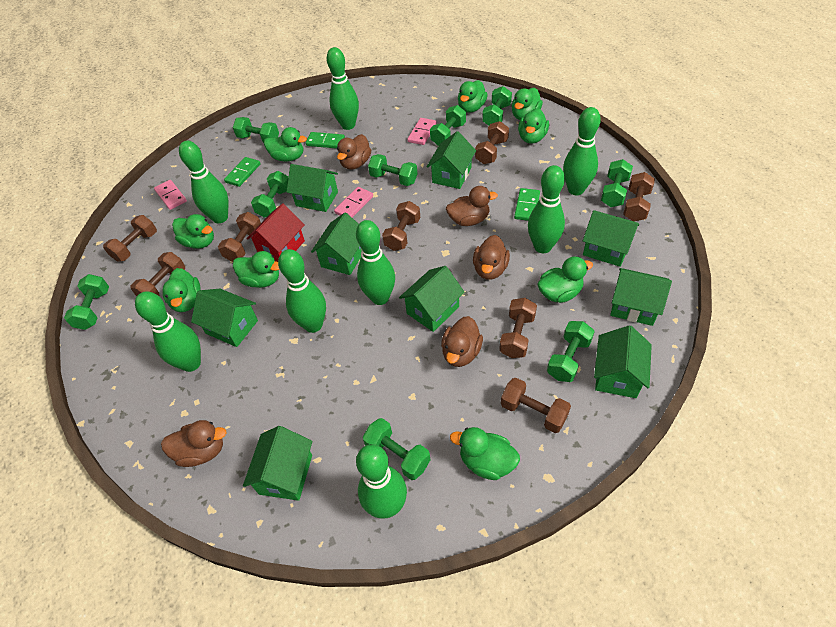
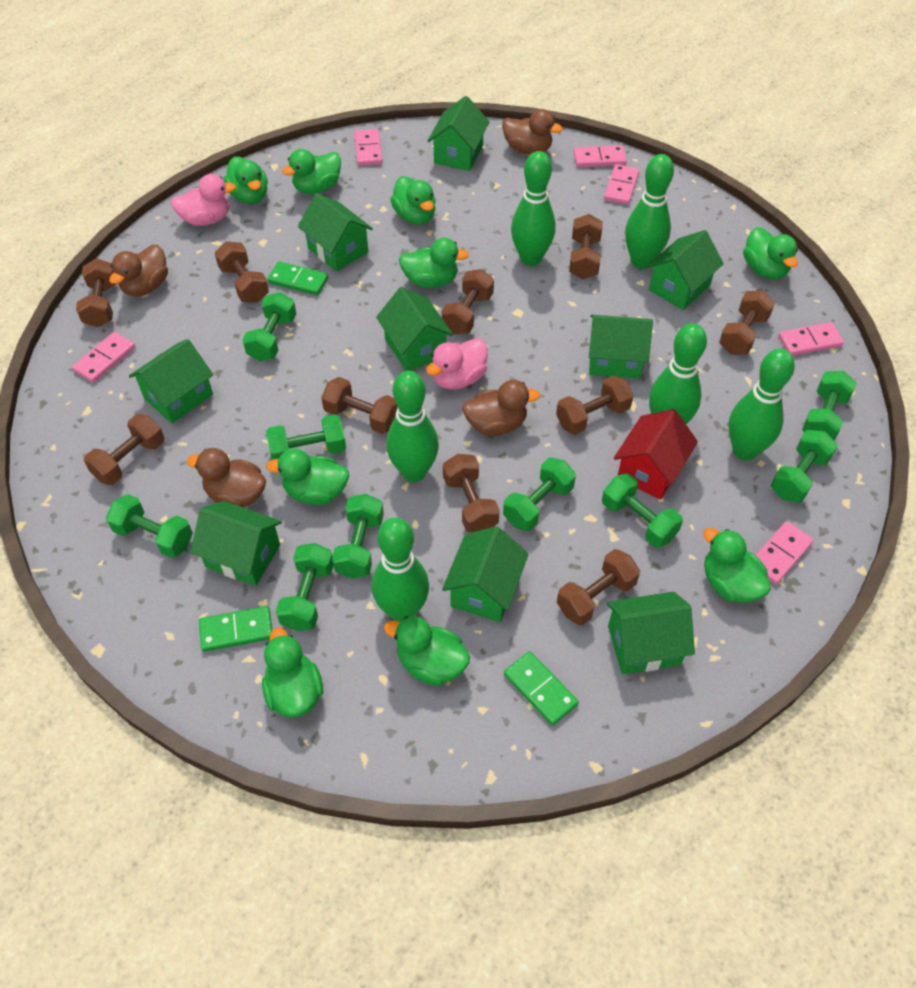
brown duck: 5 -> 4
brown dumbbell: 8 -> 10
green bowling pin: 8 -> 6
pink domino: 3 -> 6
pink duck: 0 -> 2

